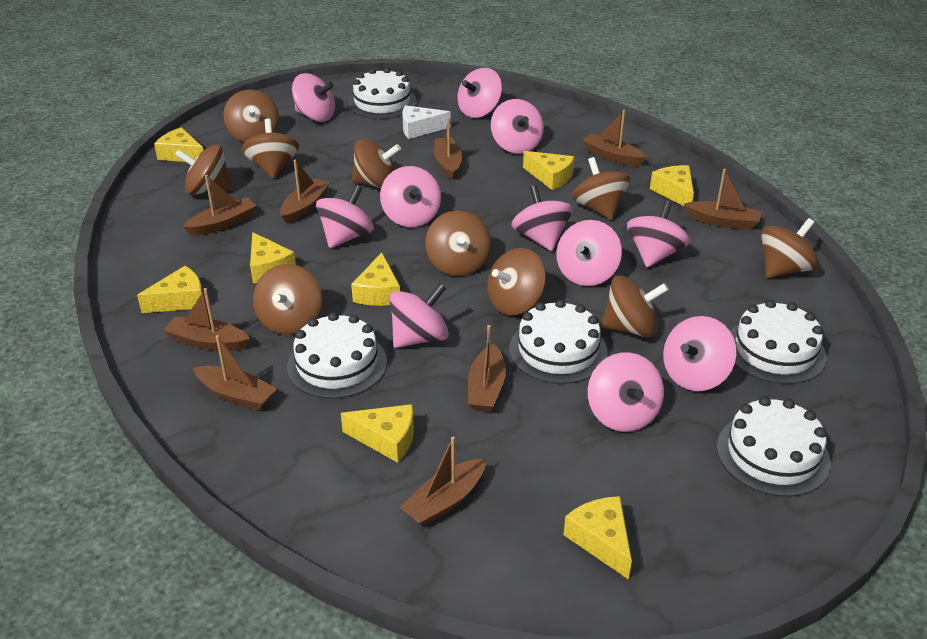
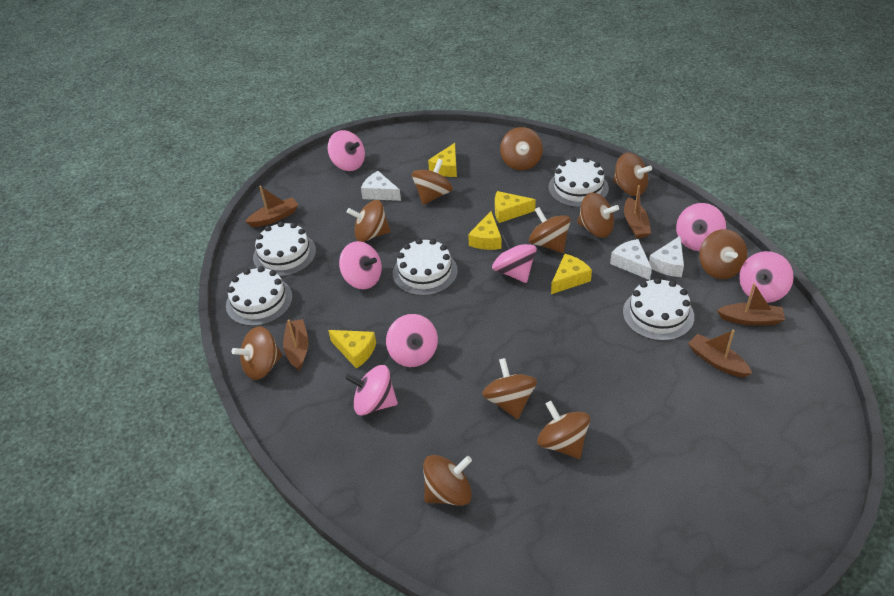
brown boat: 9 -> 5
brown spinning top: 10 -> 11
pink spinning top: 11 -> 7
white cheese: 1 -> 3
yellow cheese: 8 -> 5

